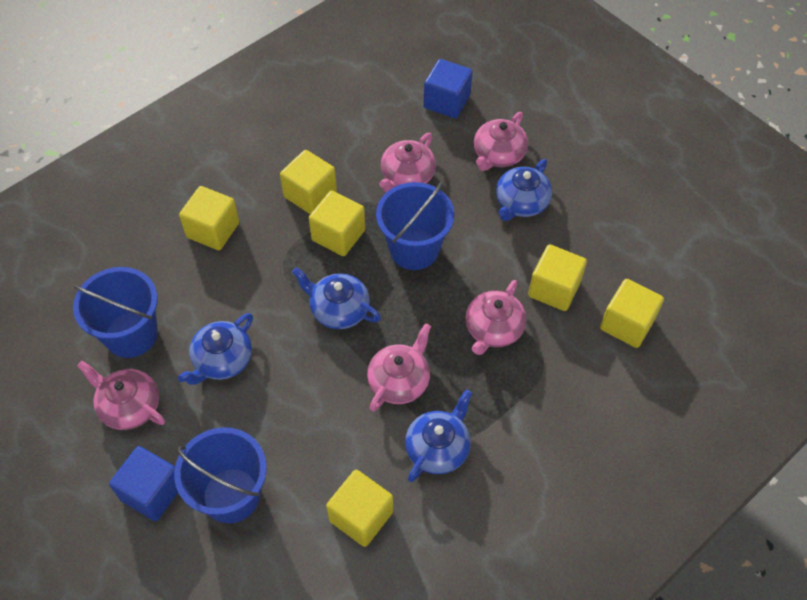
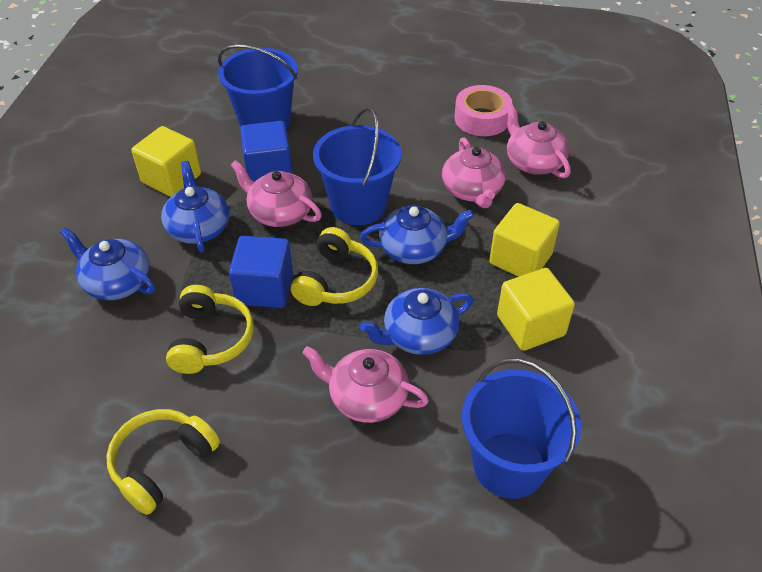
pink tape: 0 -> 1
pink teapot: 5 -> 4
yellow cube: 6 -> 3
yellow headphones: 0 -> 3

